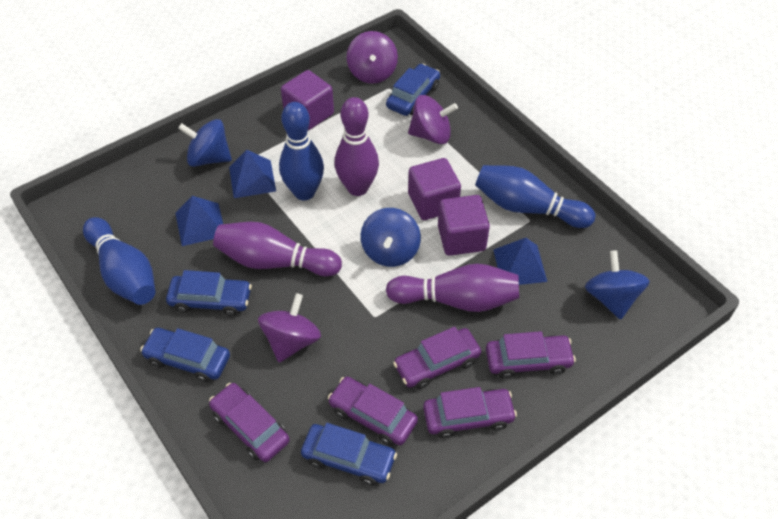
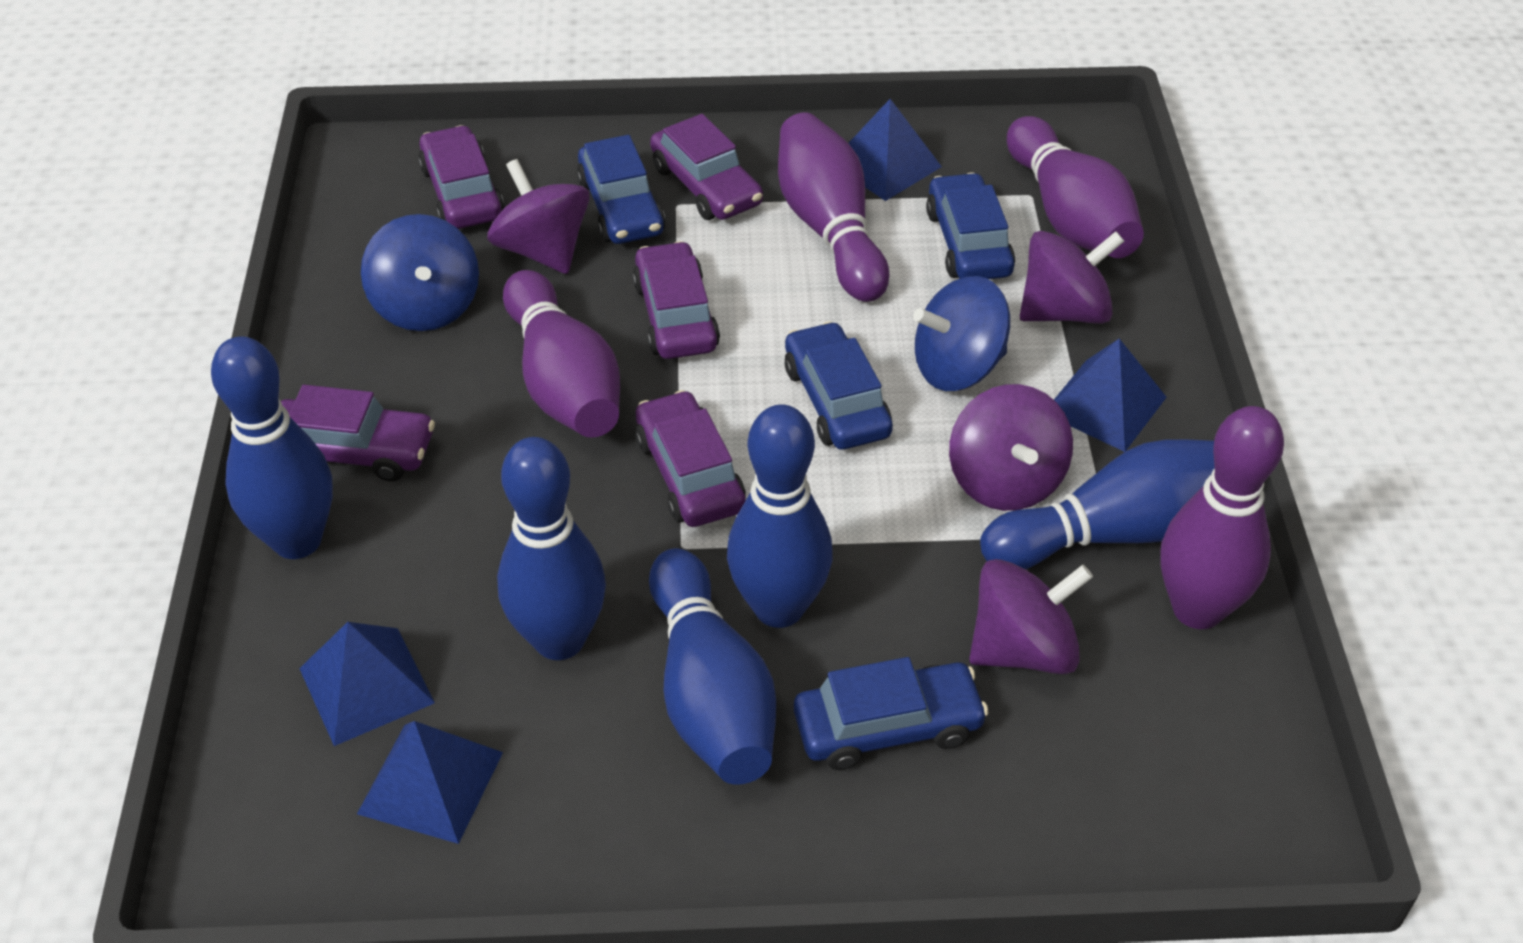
blue bowling pin: 3 -> 5
blue pyramid: 3 -> 4
blue spinning top: 3 -> 2
purple bowling pin: 3 -> 4
purple cube: 3 -> 0
purple spinning top: 3 -> 4

